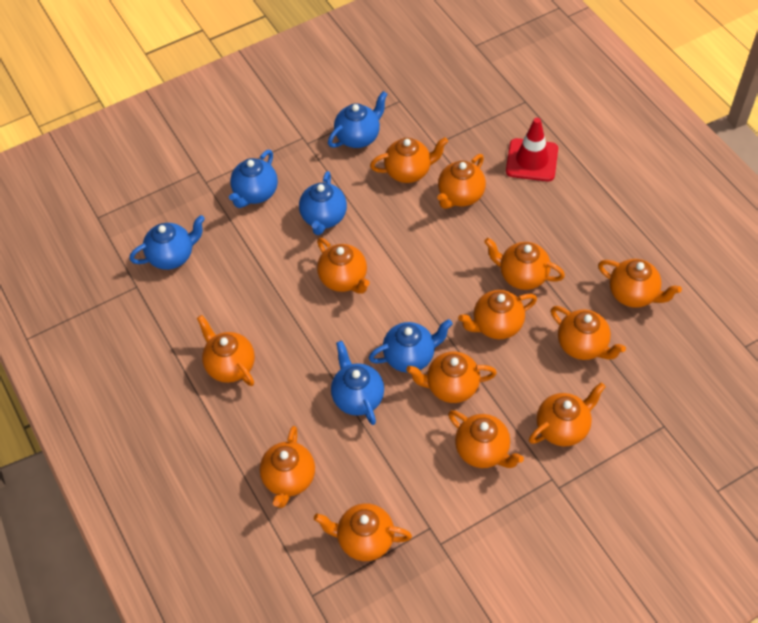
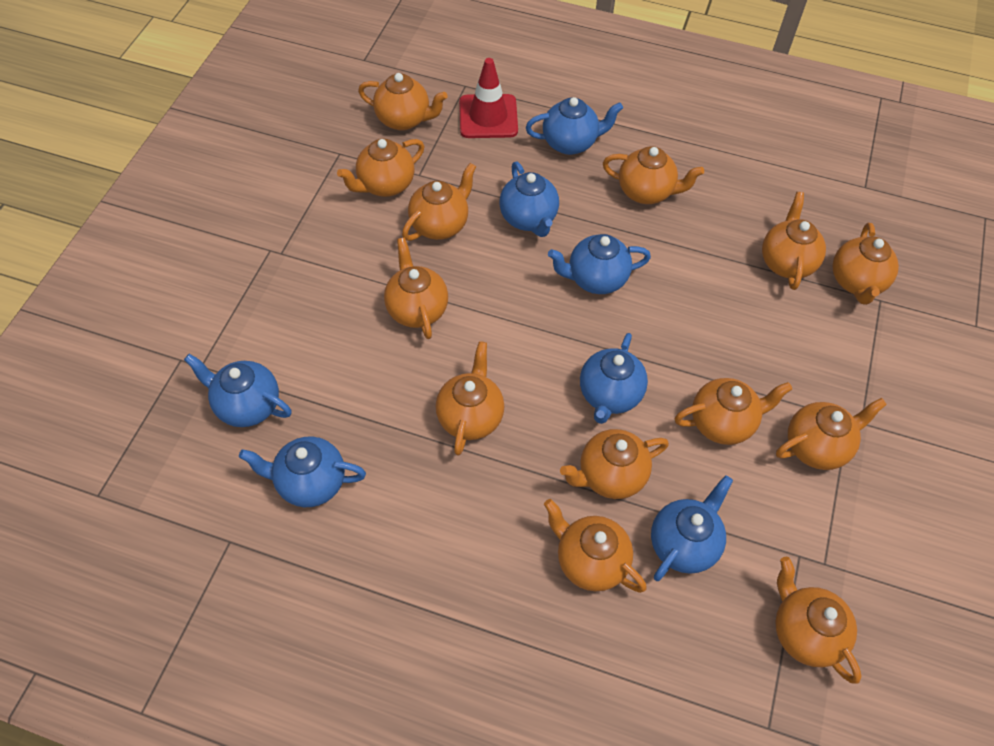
blue teapot: 6 -> 7

